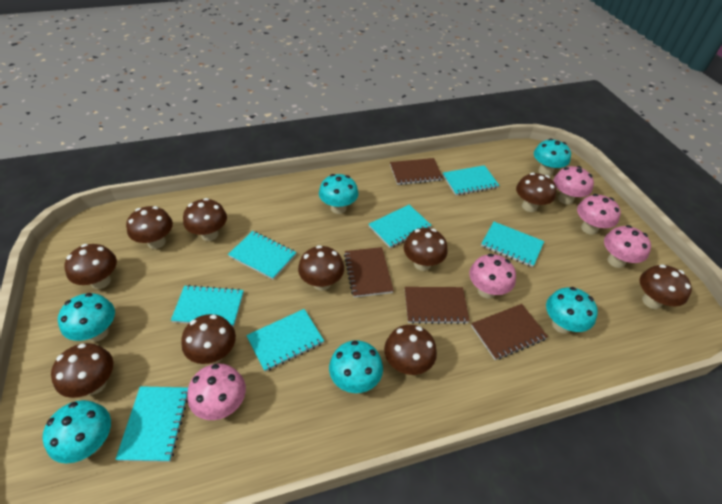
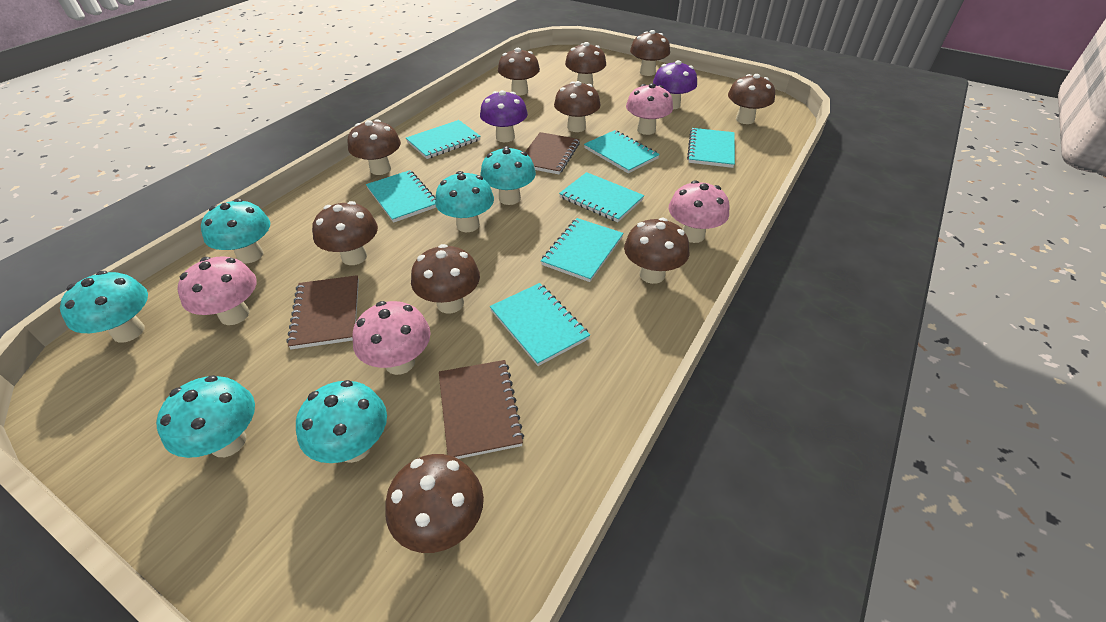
brown notebook: 4 -> 3
pink mushroom: 5 -> 4
purple mushroom: 0 -> 2

